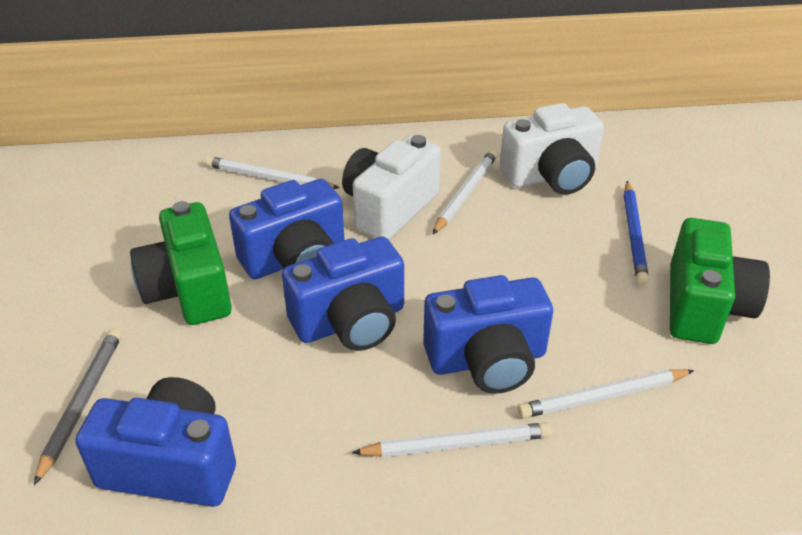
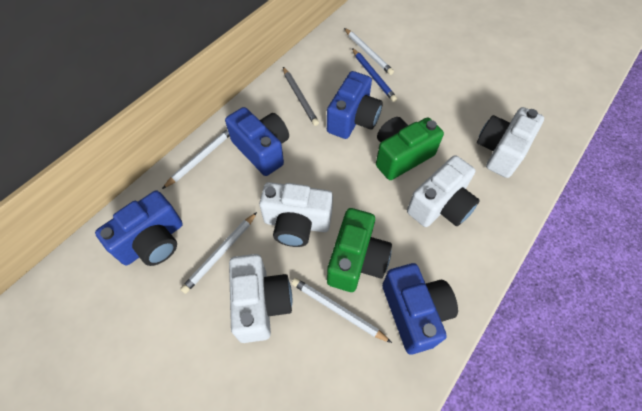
white camera: 2 -> 4

